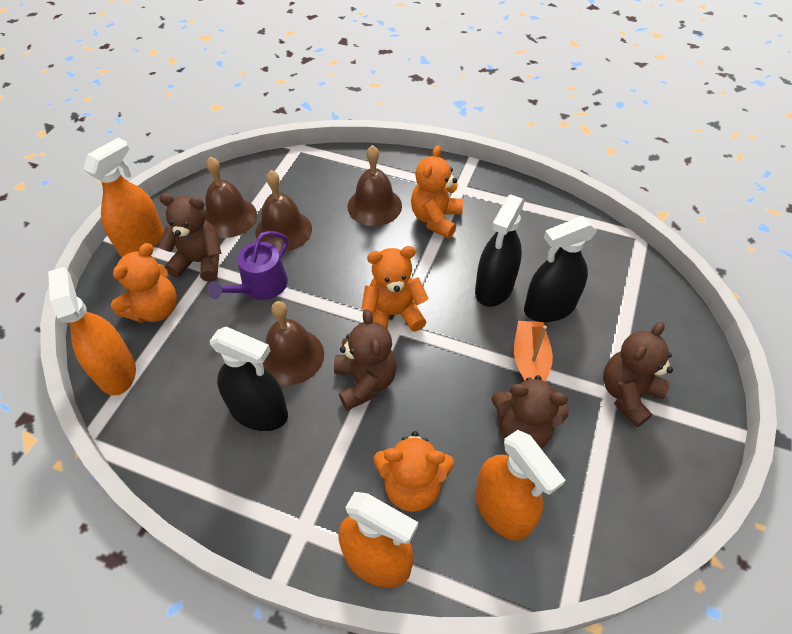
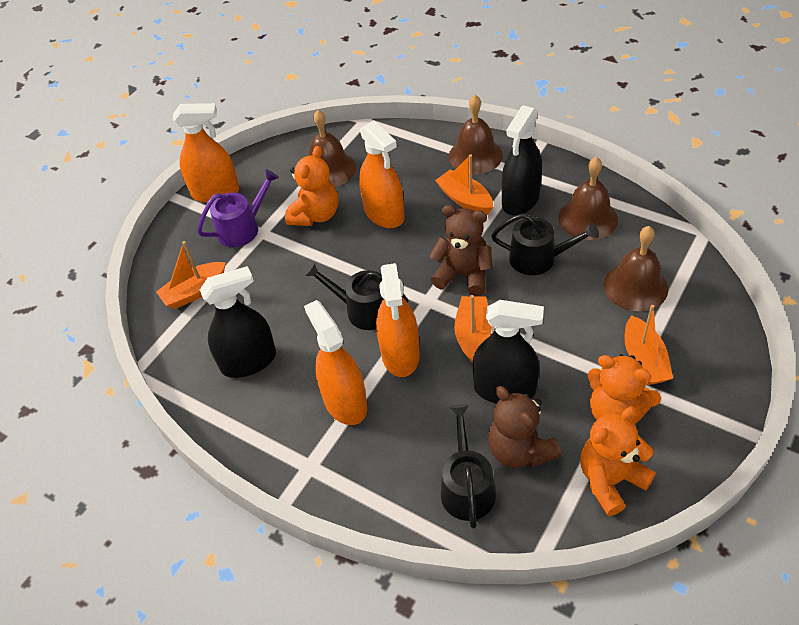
black watering can: 0 -> 3
brown teddy bear: 4 -> 2
orange boat: 1 -> 4
orange teddy bear: 4 -> 3

